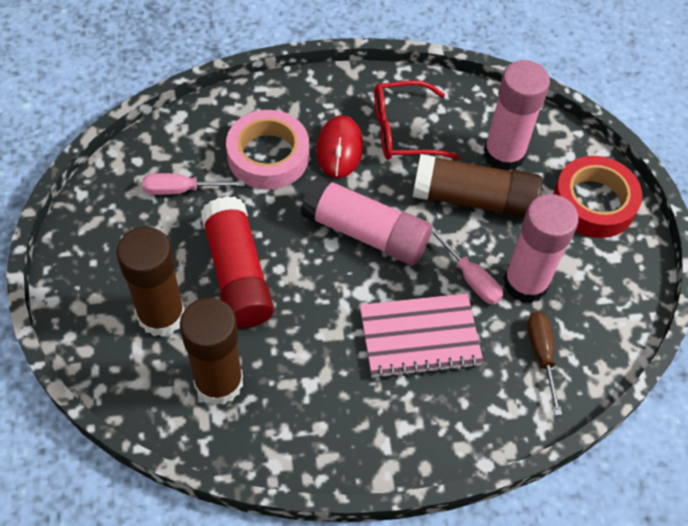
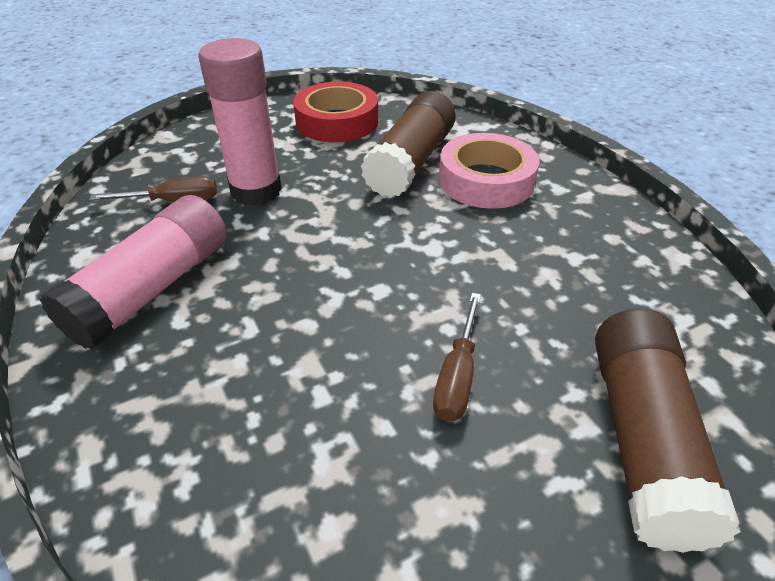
brown glue stick: 3 -> 2
brown screwdriver: 1 -> 2
pink glue stick: 3 -> 2
pink notebook: 1 -> 0
pink screwdriver: 2 -> 0
red glasses: 1 -> 0
red glue stick: 1 -> 0
red mouse: 1 -> 0

